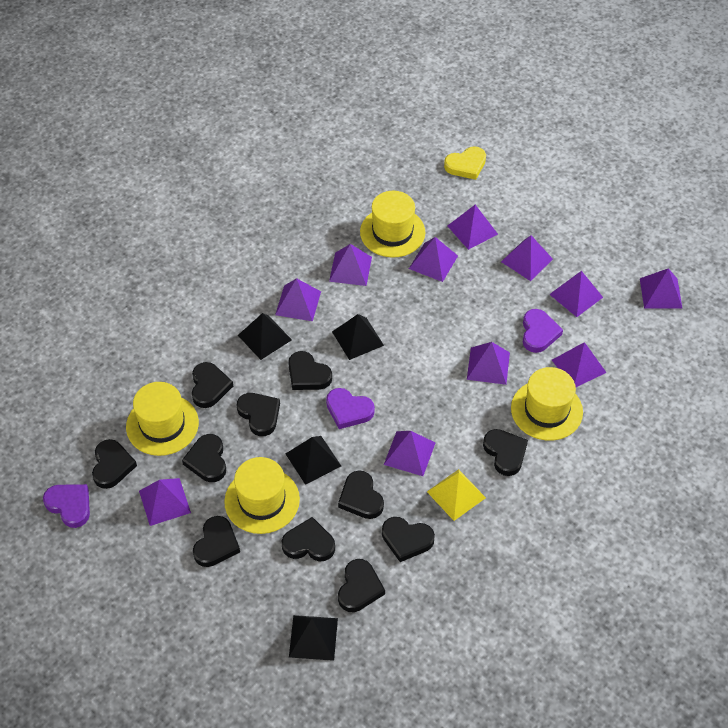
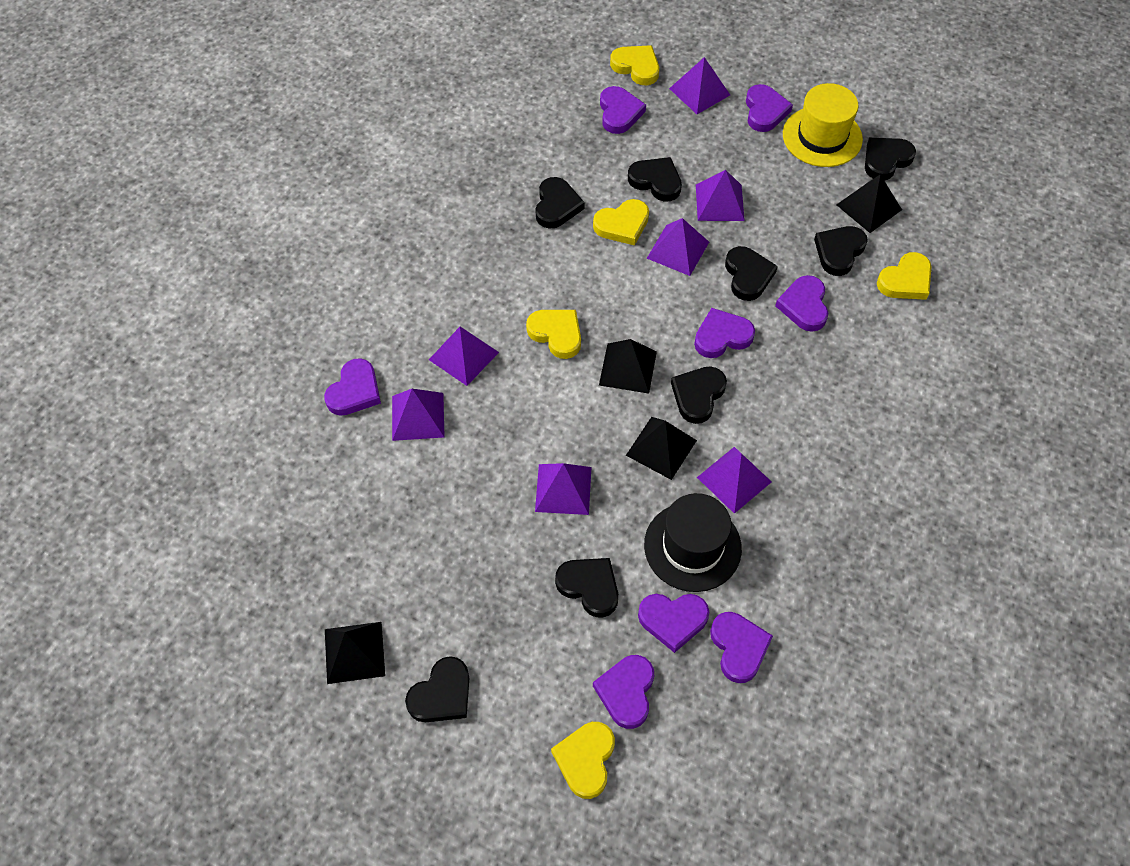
black hat: 0 -> 1
black heart: 11 -> 8
purple heart: 3 -> 8
purple pyramid: 11 -> 7
yellow hat: 4 -> 1
yellow heart: 1 -> 5
yellow pyramid: 1 -> 0

